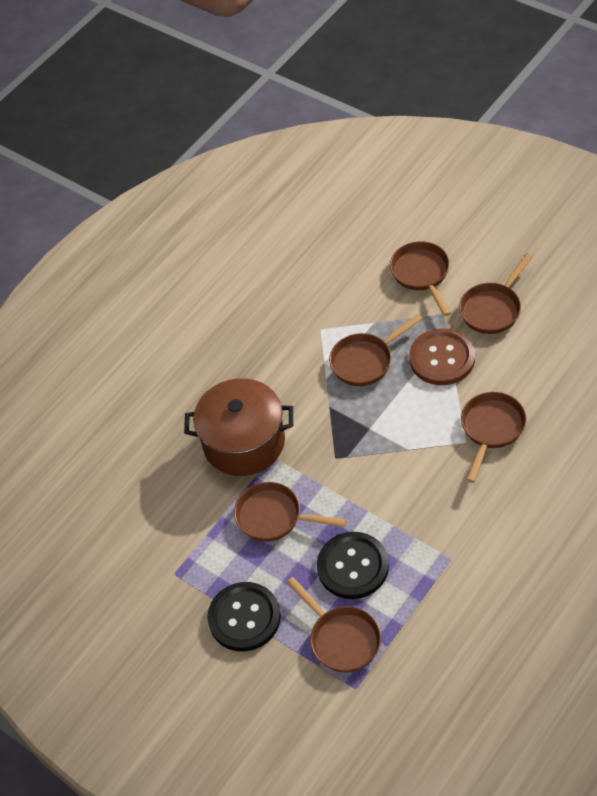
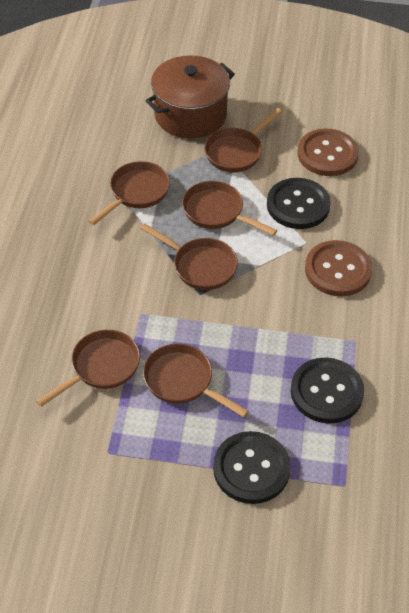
black button: 2 -> 3
brown button: 1 -> 2

